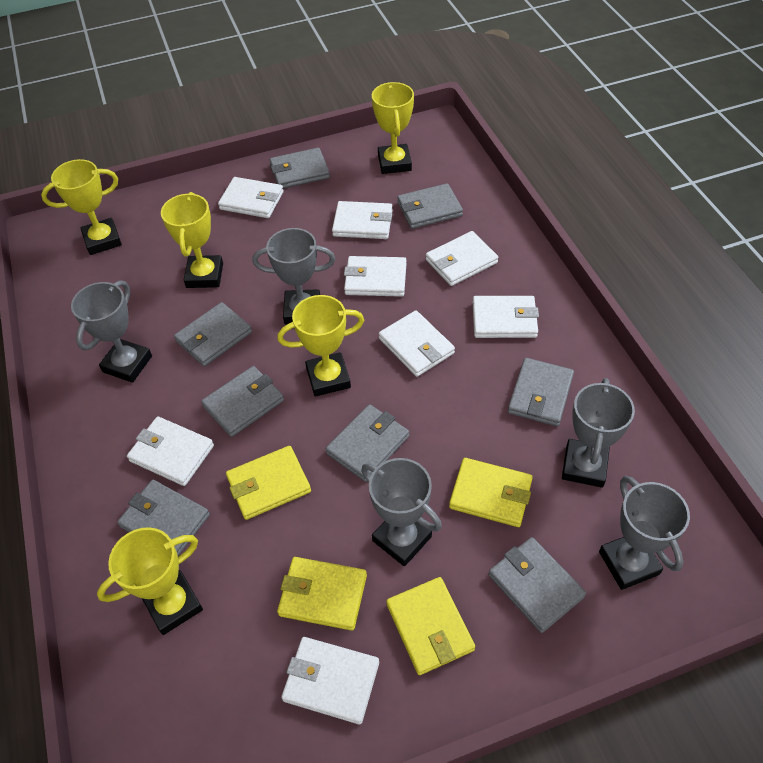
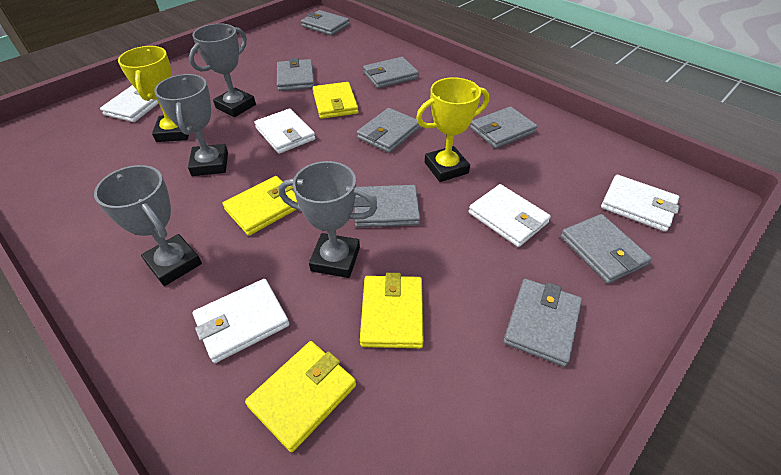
grey trophy: 5 -> 4
white wallet: 8 -> 5
yellow trophy: 5 -> 2

